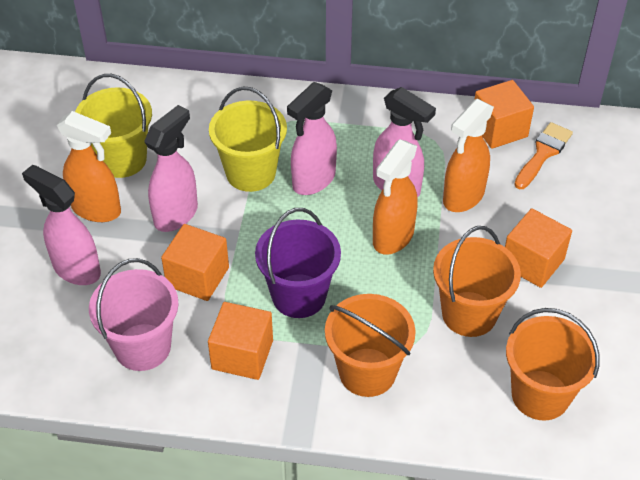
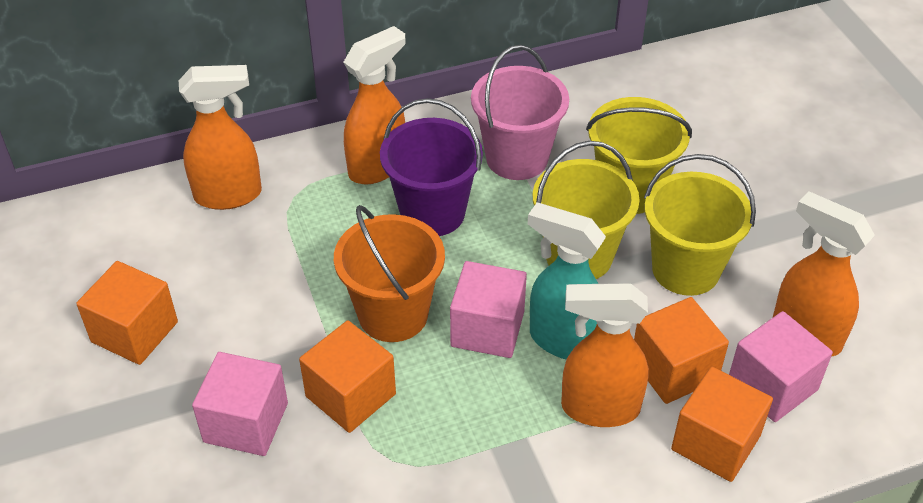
orange brush: 1 -> 0
orange bucket: 3 -> 1
orange spray bottle: 3 -> 4
pink cube: 0 -> 3
pink spray bottle: 4 -> 0
turquoise spray bottle: 0 -> 1
yellow bucket: 2 -> 3

